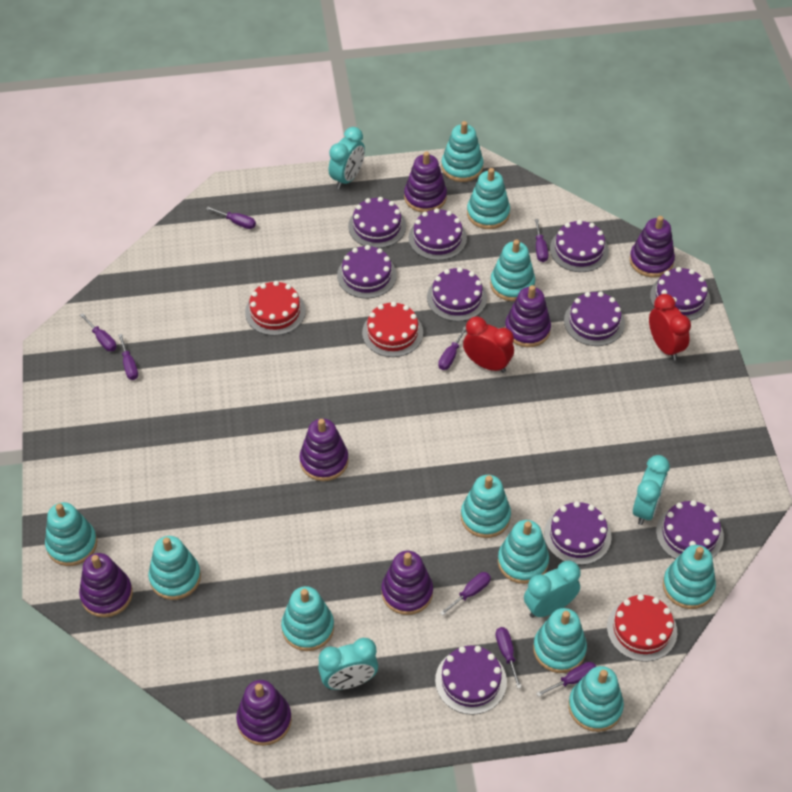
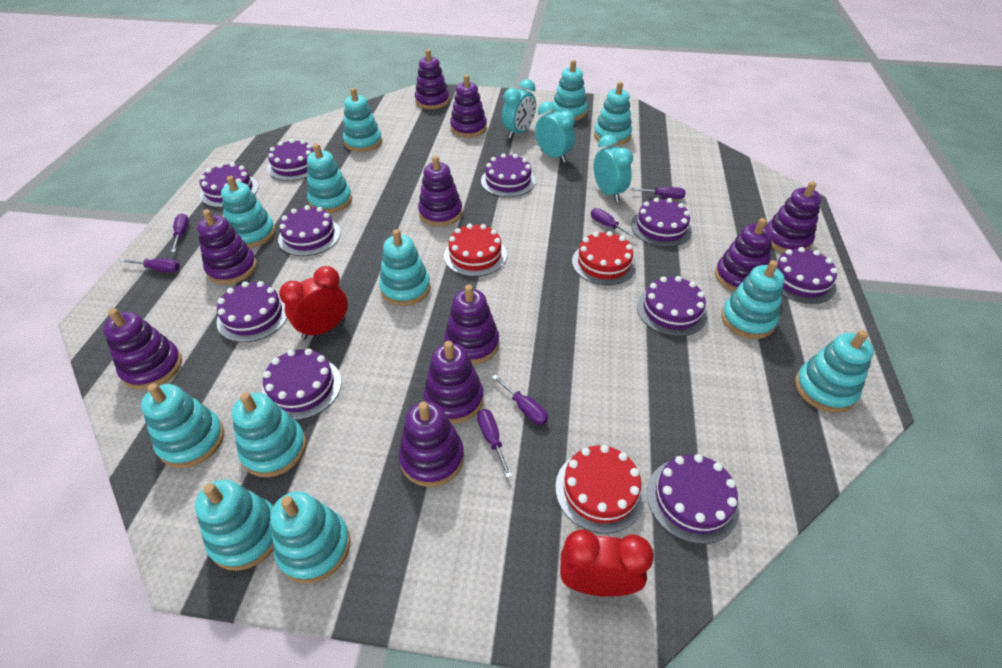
purple screwdriver: 8 -> 6
purple stacking toy: 7 -> 10
turquoise clock: 4 -> 3
turquoise stacking toy: 11 -> 12

